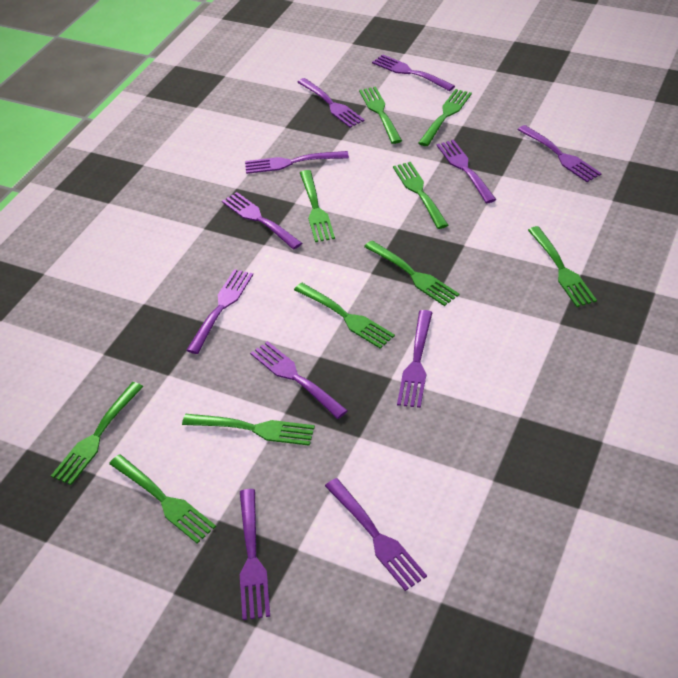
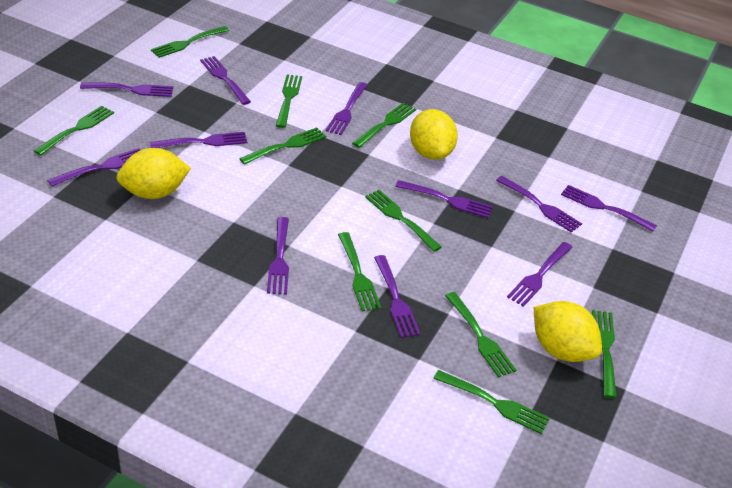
yellow lemon: 0 -> 3

